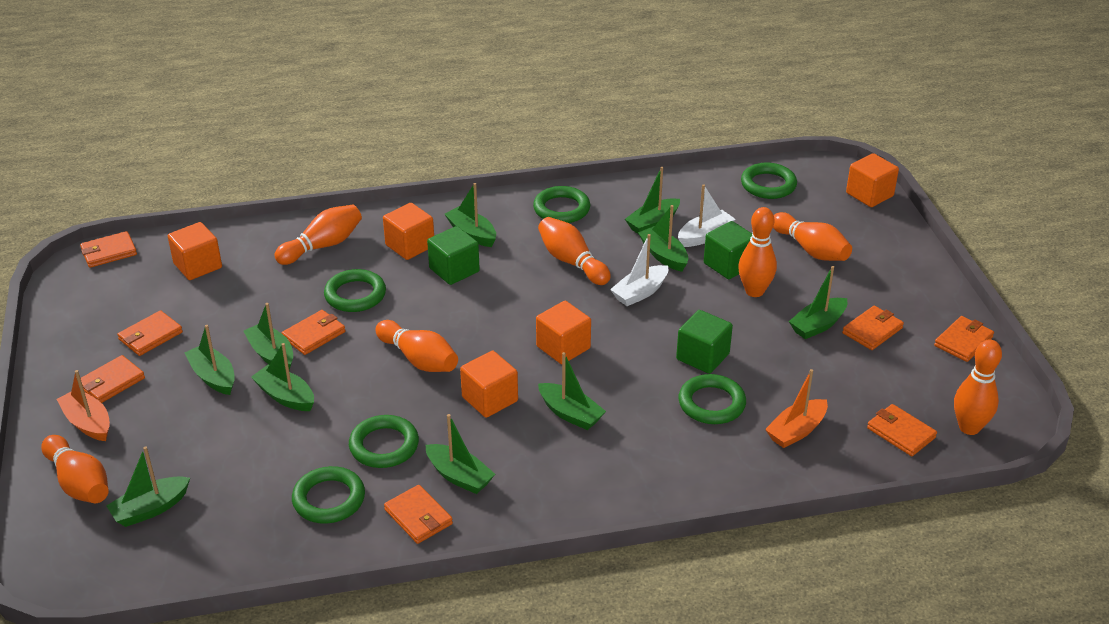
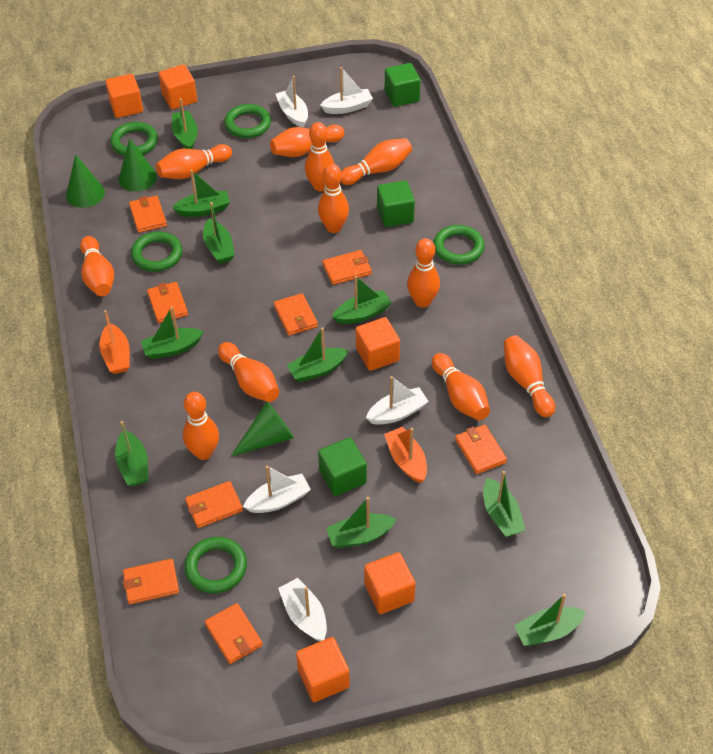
green cone: 0 -> 3
green ring: 6 -> 5
orange bowling pin: 7 -> 11
white boat: 2 -> 5

